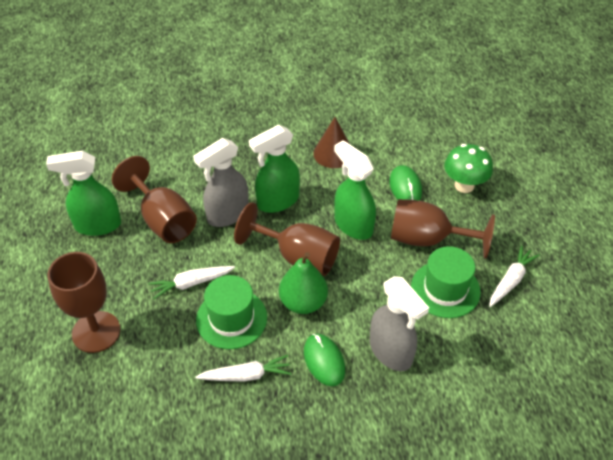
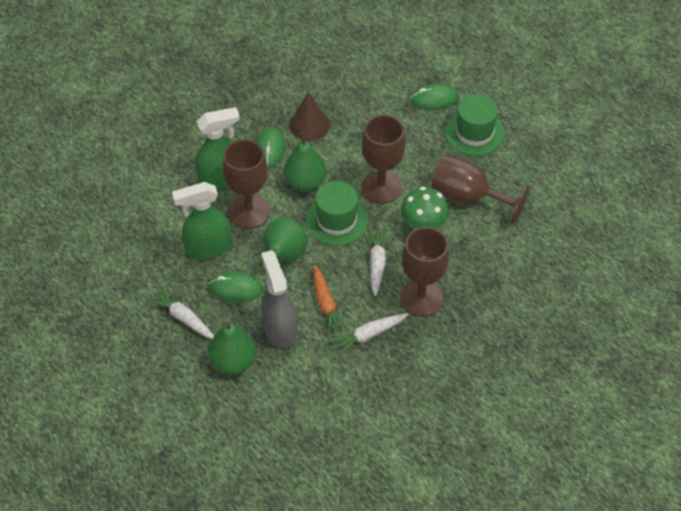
green mouse: 2 -> 3
green pear: 1 -> 3
green spray bottle: 3 -> 2
grey spray bottle: 2 -> 1
orange carrot: 0 -> 1

